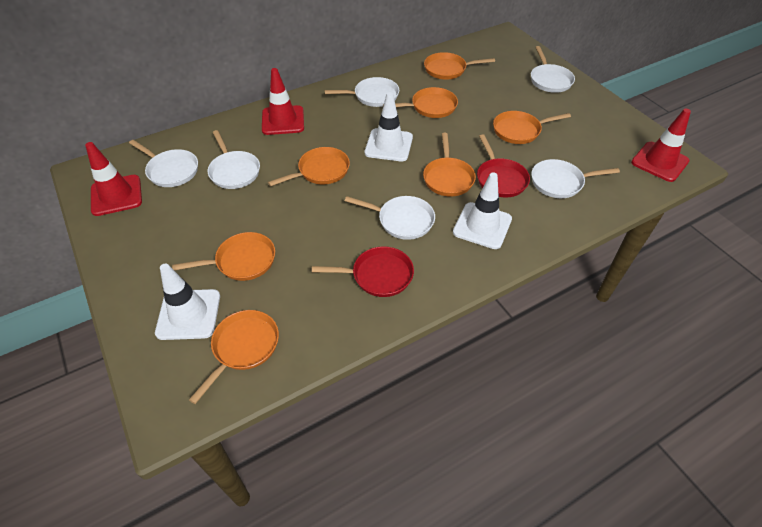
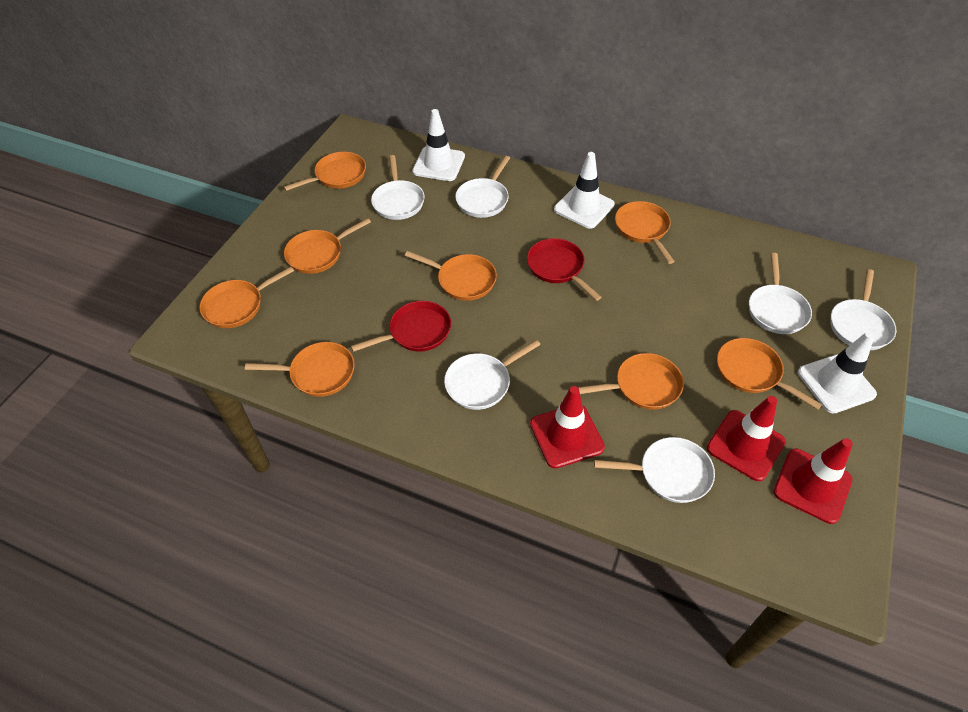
orange pan: 7 -> 8

